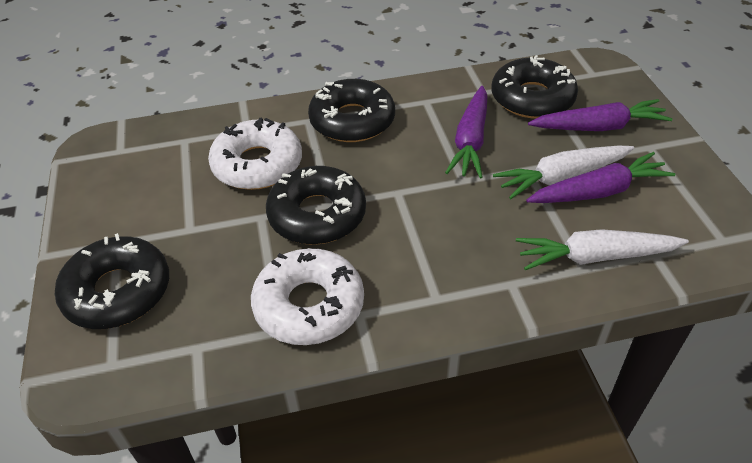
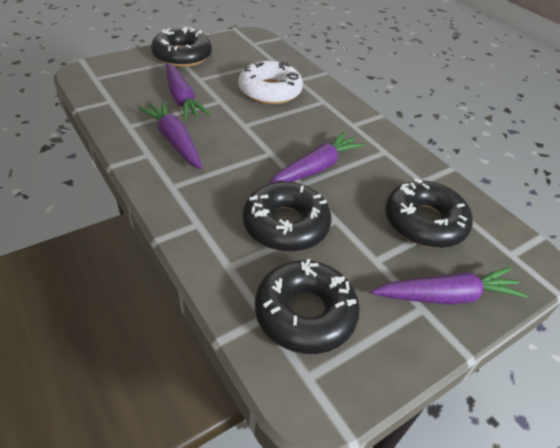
purple carrot: 3 -> 4
white carrot: 2 -> 0
white donut: 2 -> 1

